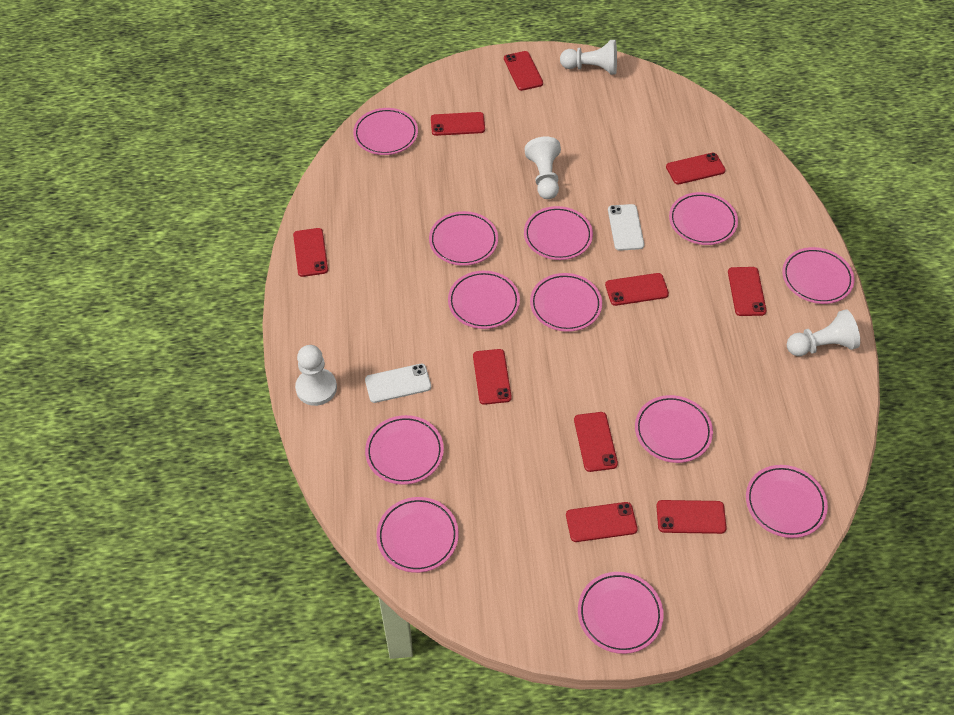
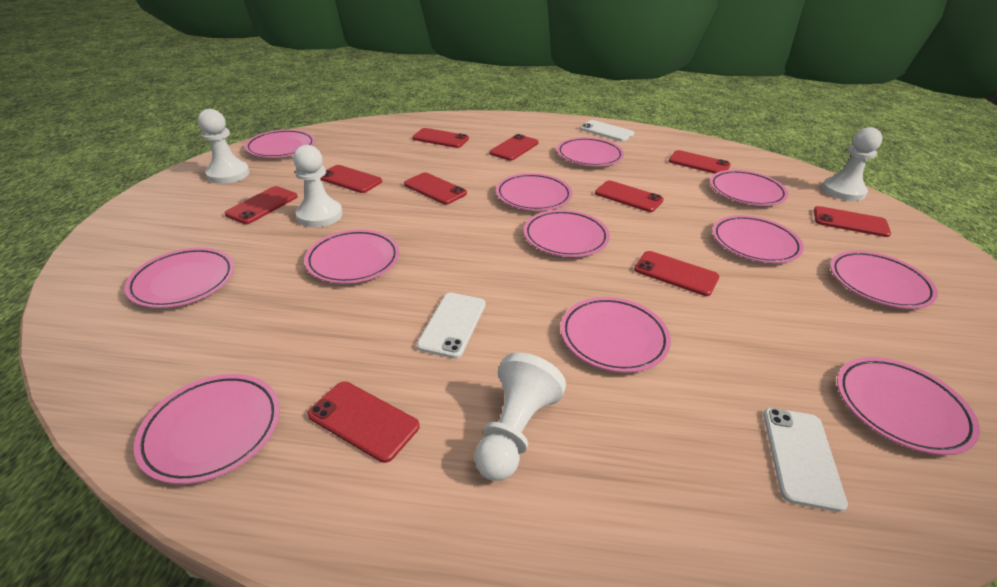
white phone: 2 -> 3

